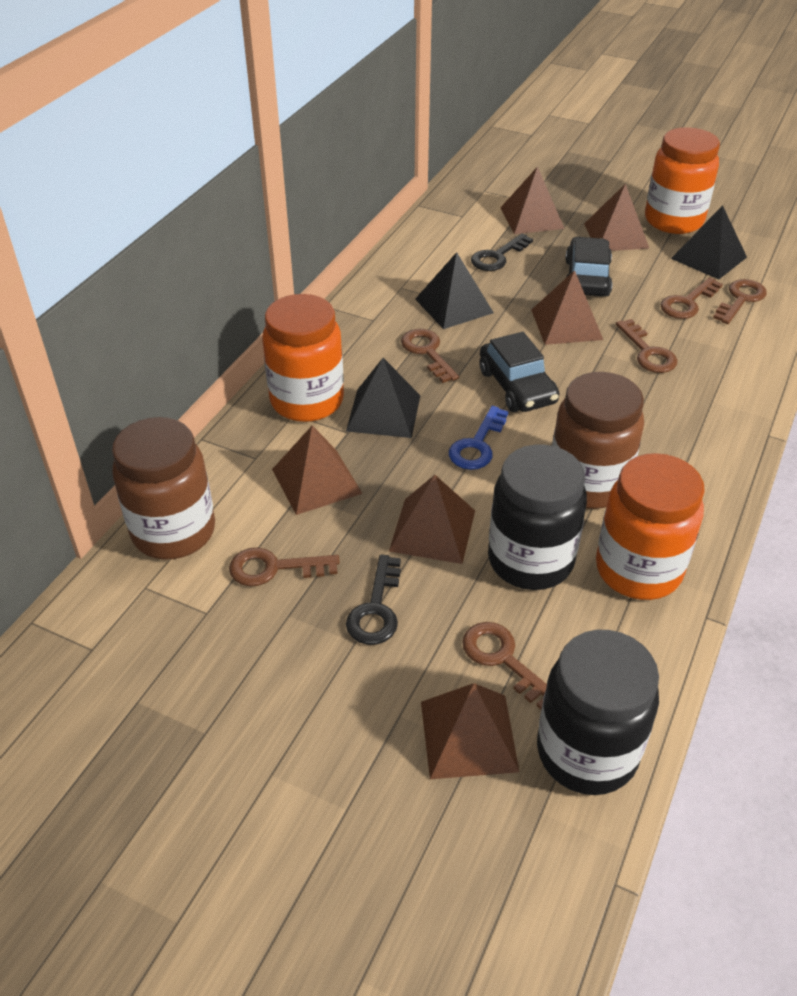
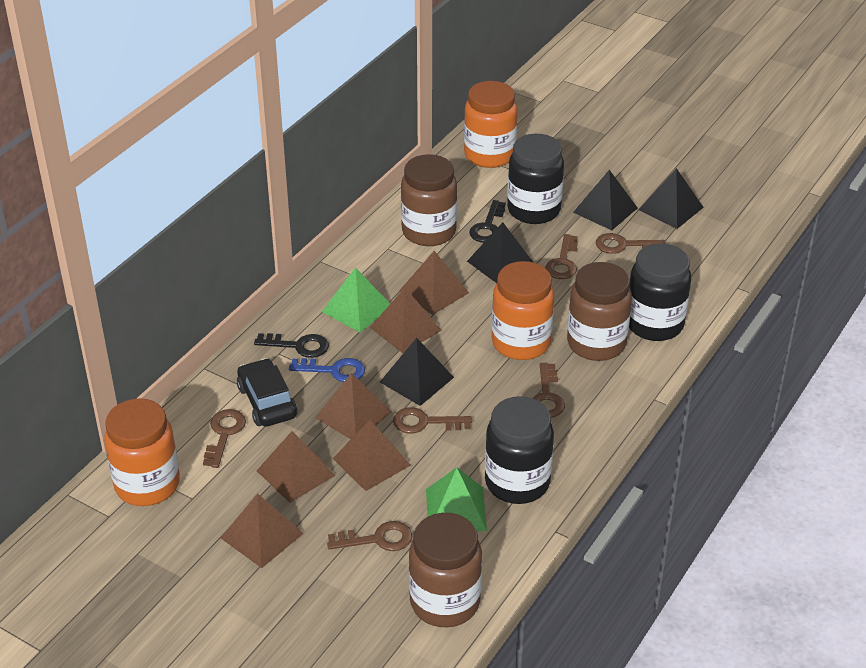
black car: 2 -> 1
black jar: 2 -> 3
black pyramid: 3 -> 4
brown jar: 2 -> 3
green pyramid: 0 -> 2

